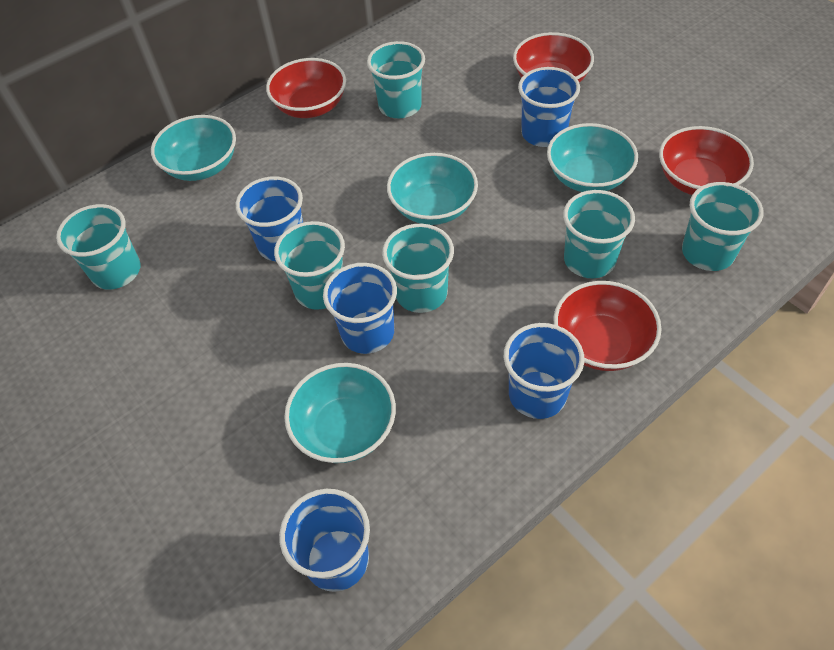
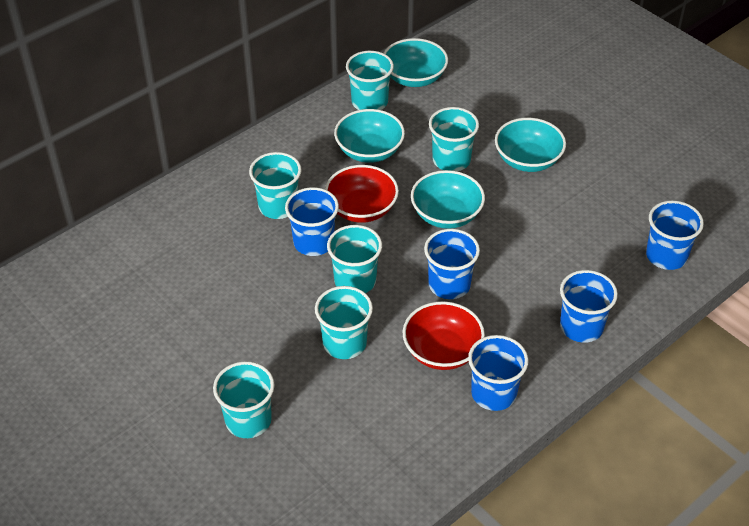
red bowl: 4 -> 2

